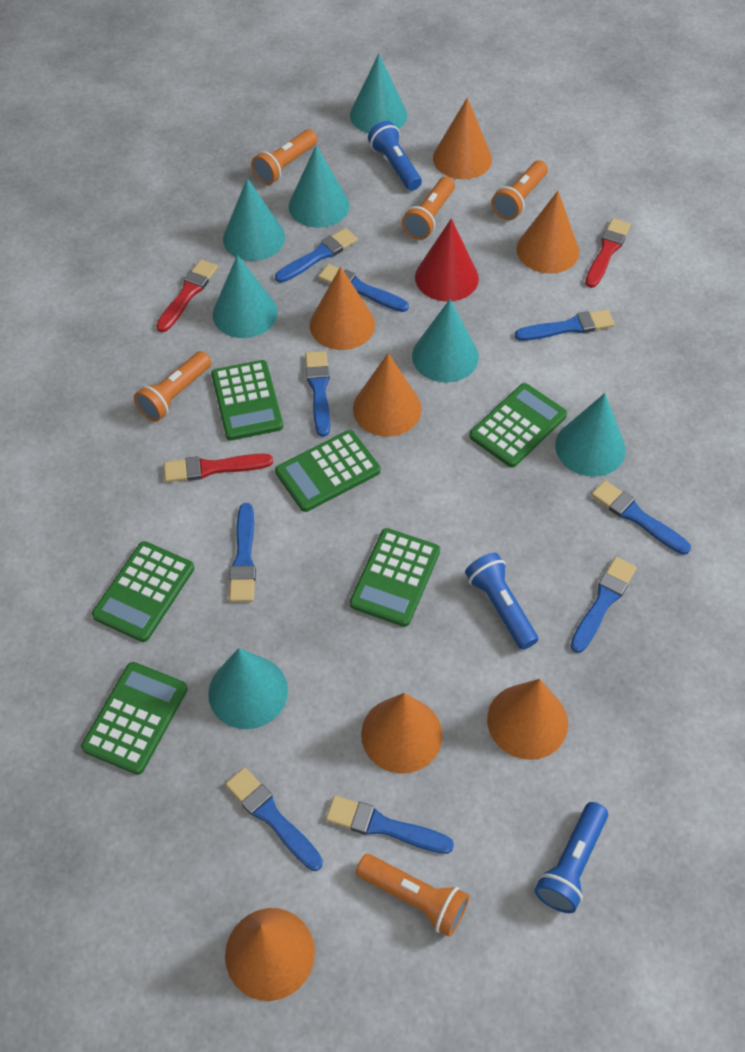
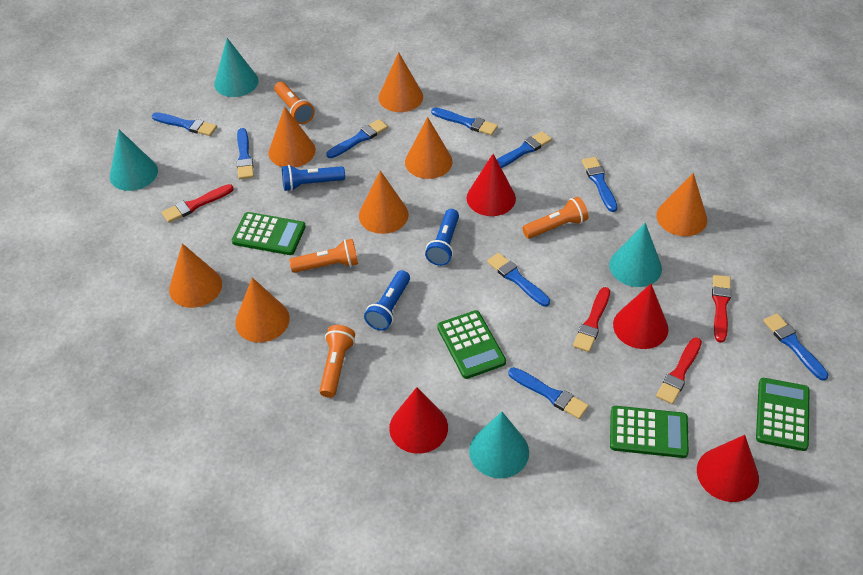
green calculator: 6 -> 4
orange flashlight: 5 -> 4
red brush: 3 -> 4
red cone: 1 -> 4
turquoise cone: 7 -> 4

